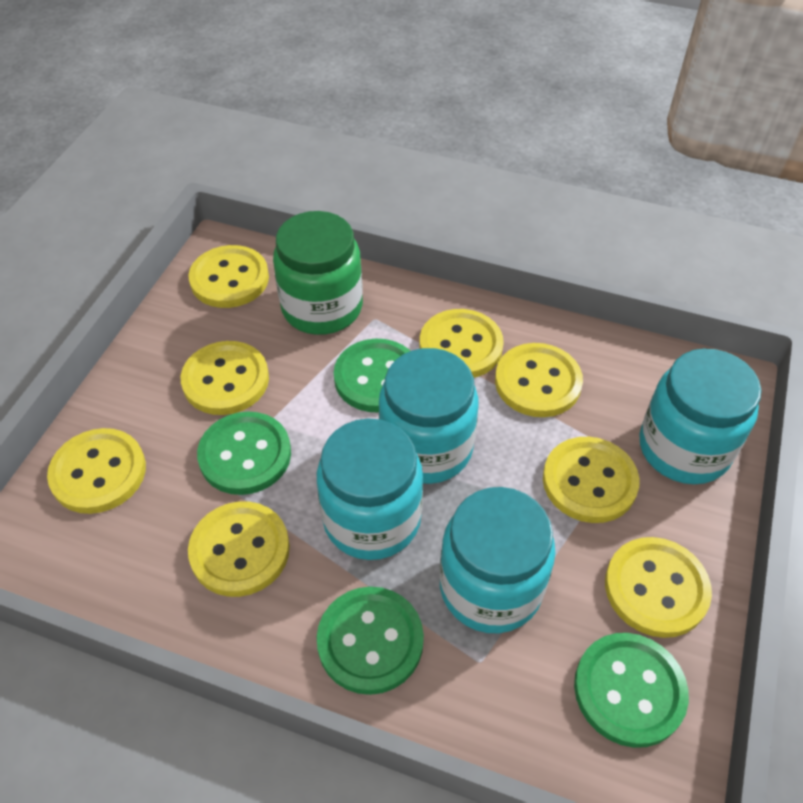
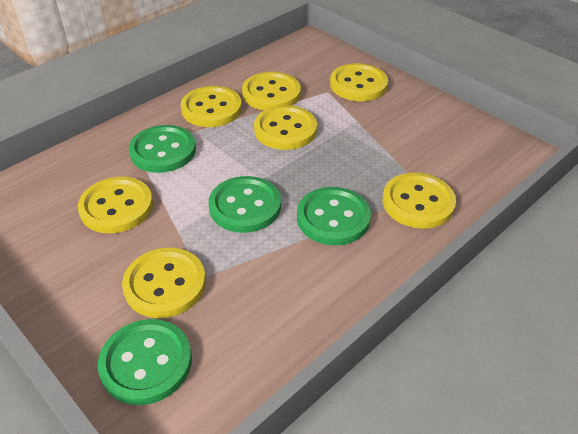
green jar: 1 -> 0
turquoise jar: 4 -> 0
yellow button: 8 -> 7

